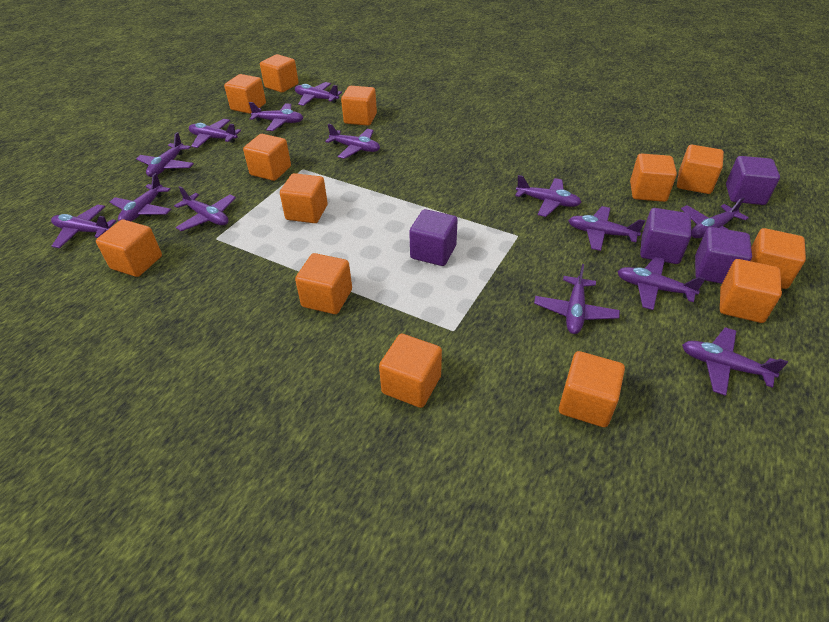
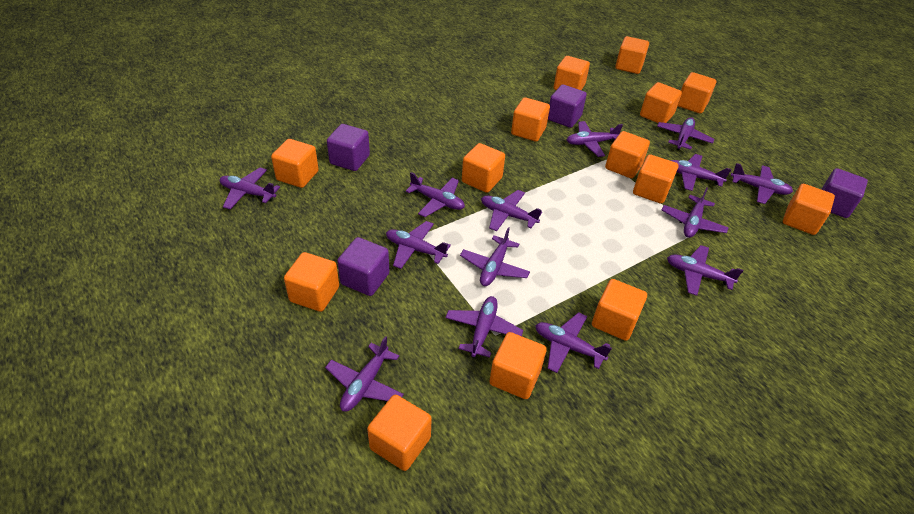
orange cube: 13 -> 14

